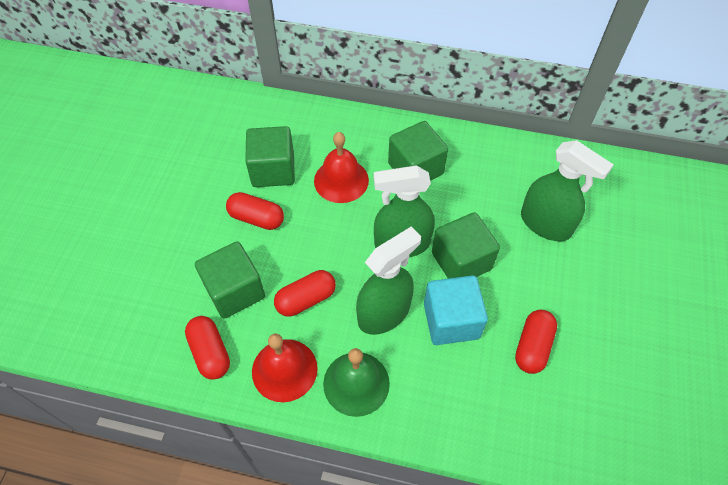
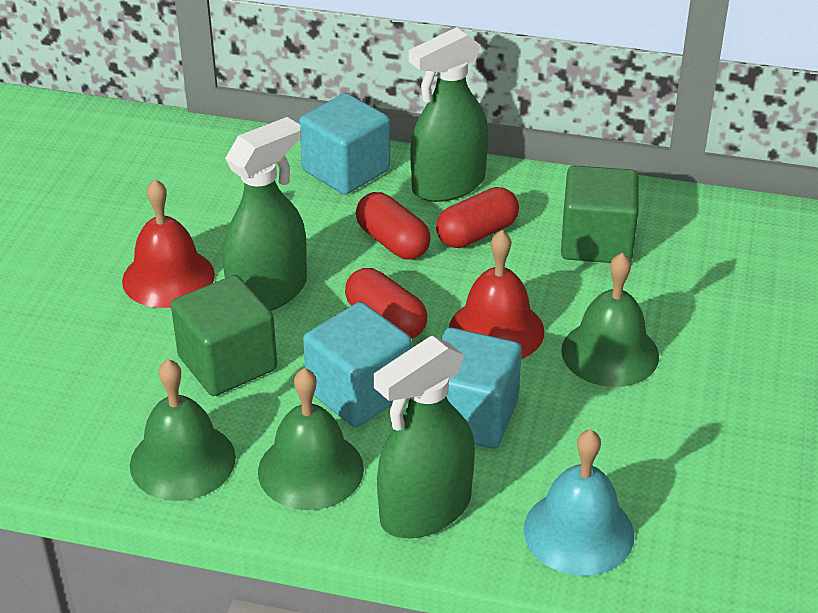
green bell: 1 -> 3
green cube: 4 -> 2
red capsule: 4 -> 3
turquoise bell: 0 -> 1
turquoise cube: 1 -> 3

